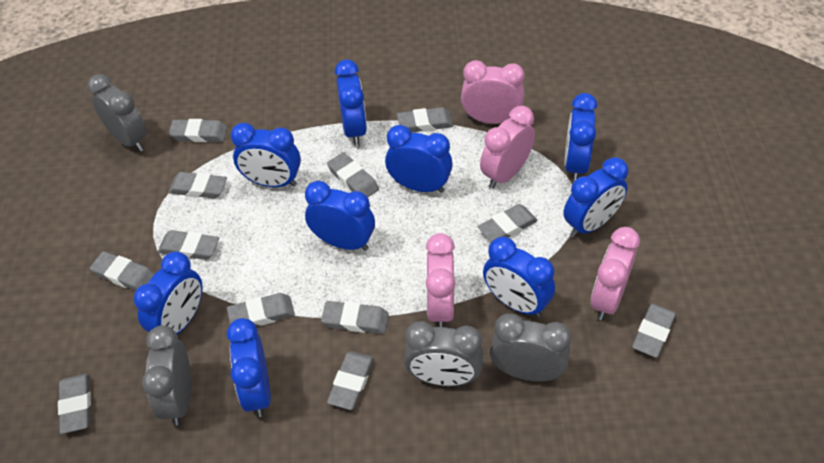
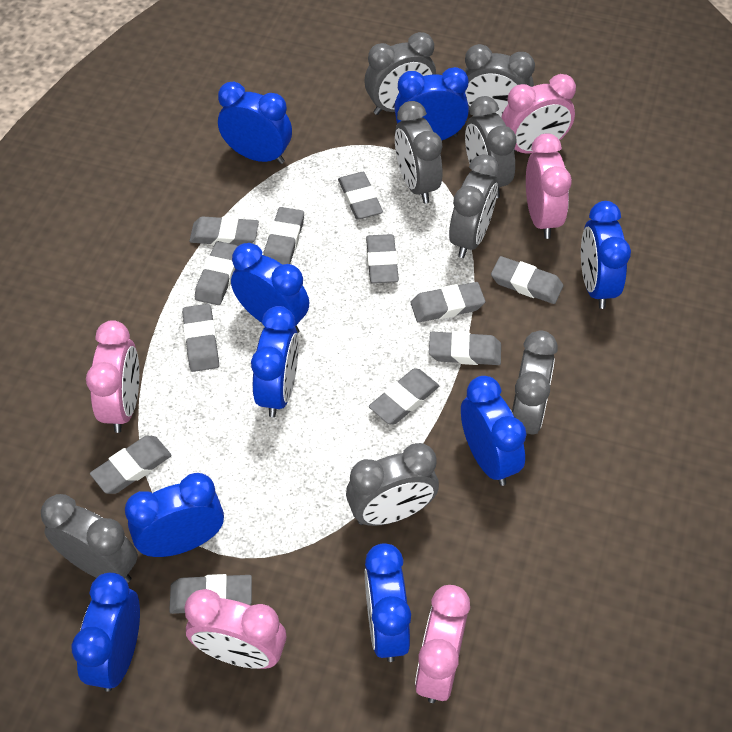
grey clock: 4 -> 8
pink clock: 4 -> 5

